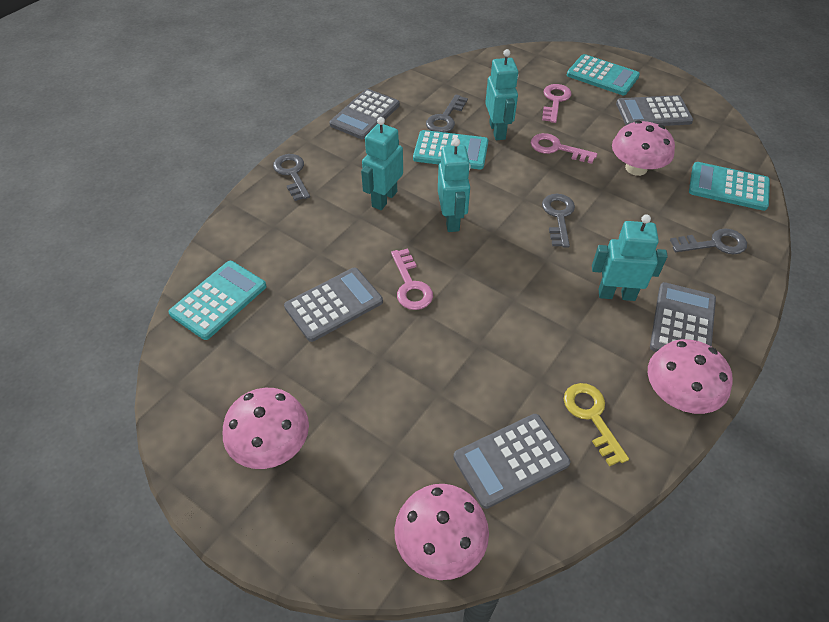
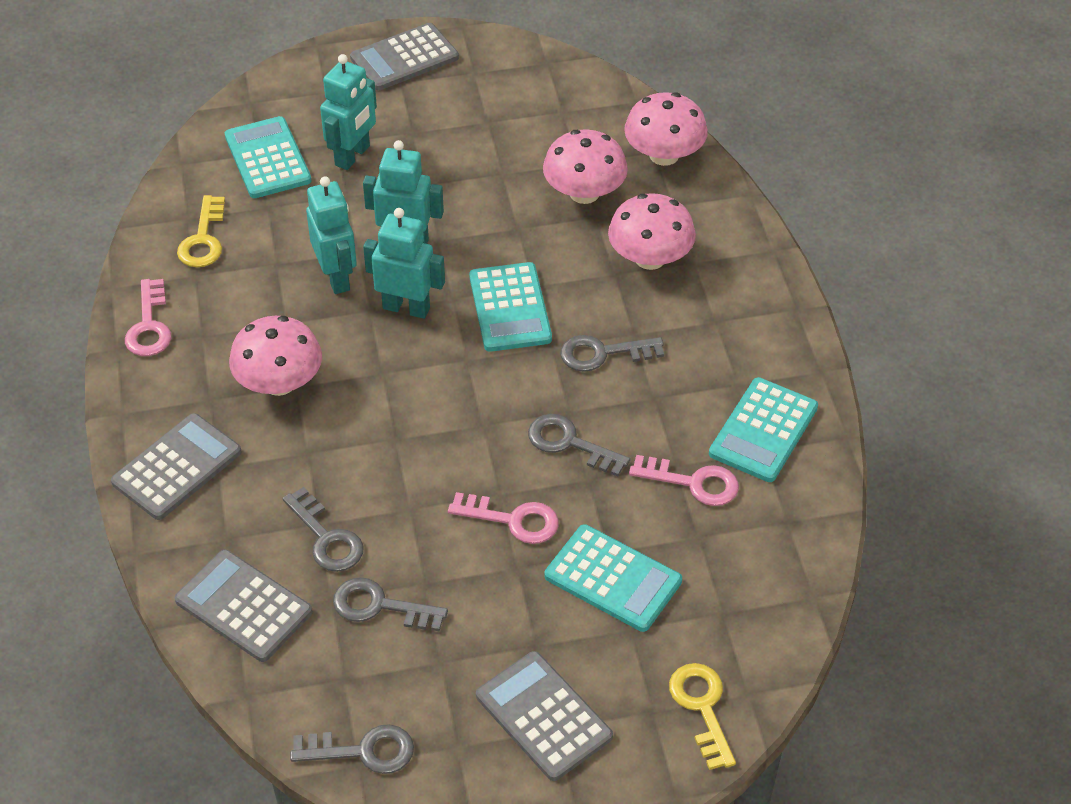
grey calculator: 5 -> 4
grey key: 4 -> 5
yellow key: 1 -> 2

